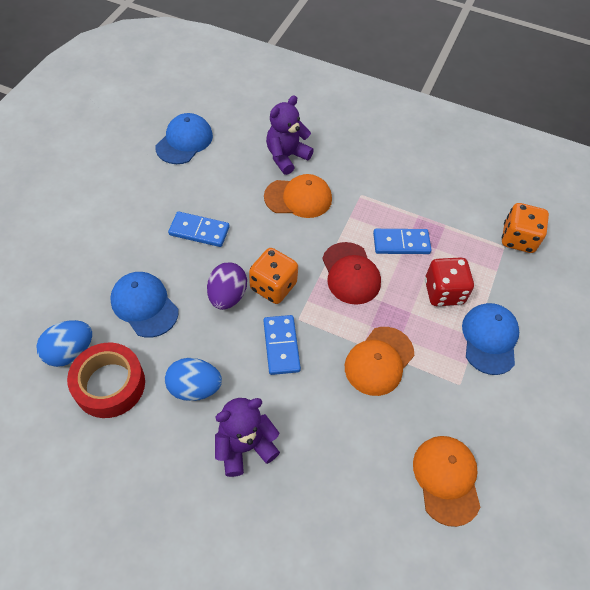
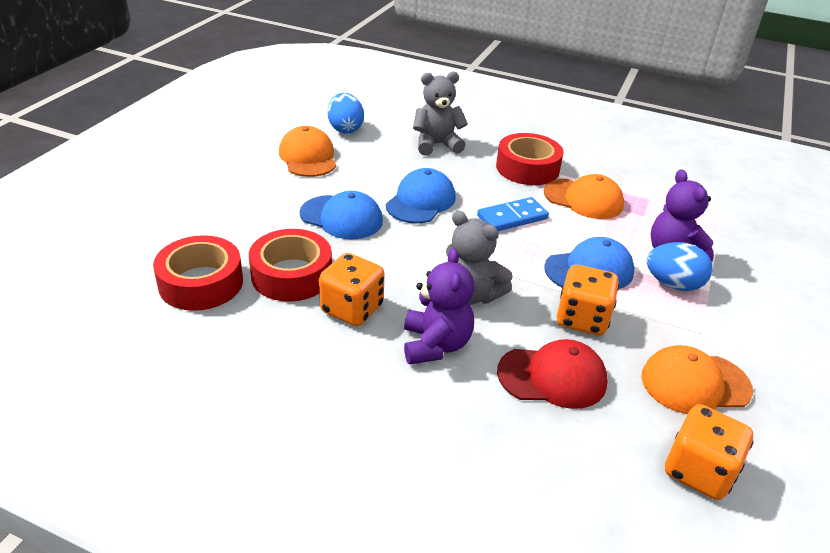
blue domino: 3 -> 1
grey teddy bear: 0 -> 2
orange dice: 2 -> 3
purple egg: 1 -> 0
red dice: 1 -> 0
red tape: 1 -> 3

